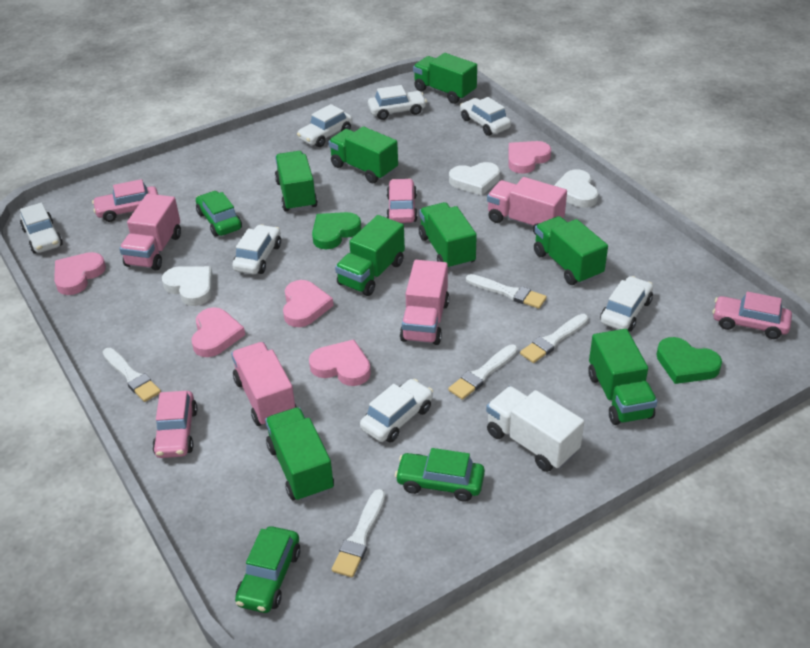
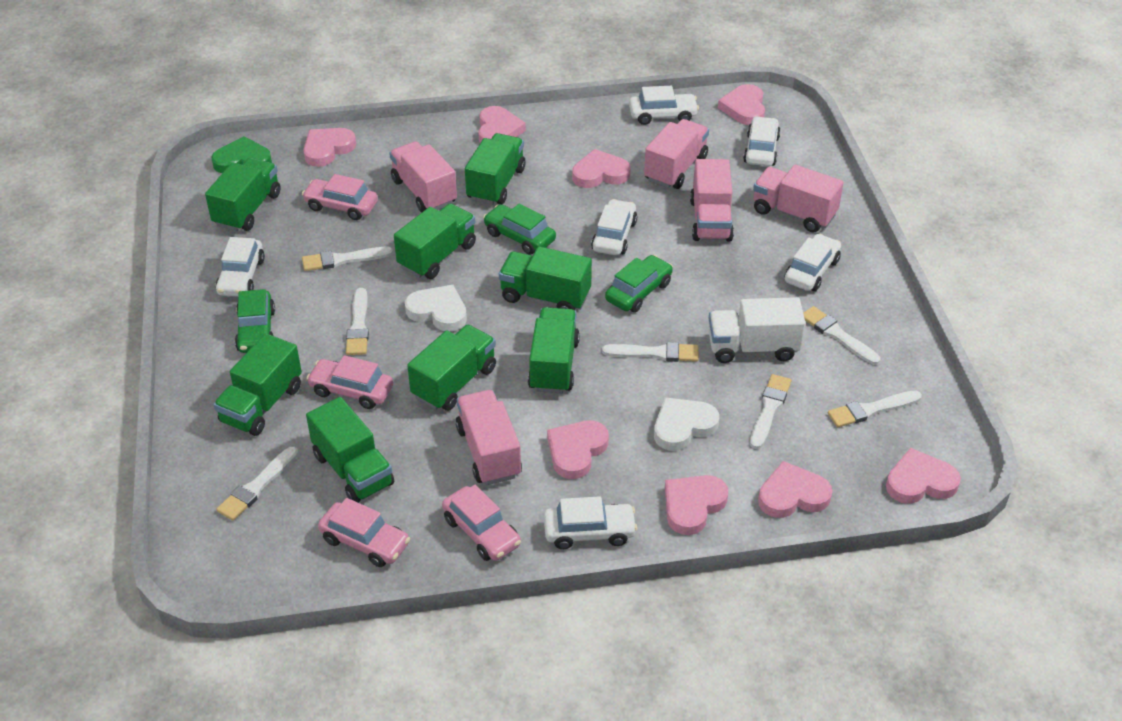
green heart: 2 -> 1
pink heart: 5 -> 8
pink truck: 4 -> 5
white brush: 5 -> 7
white car: 7 -> 6
white heart: 3 -> 2

